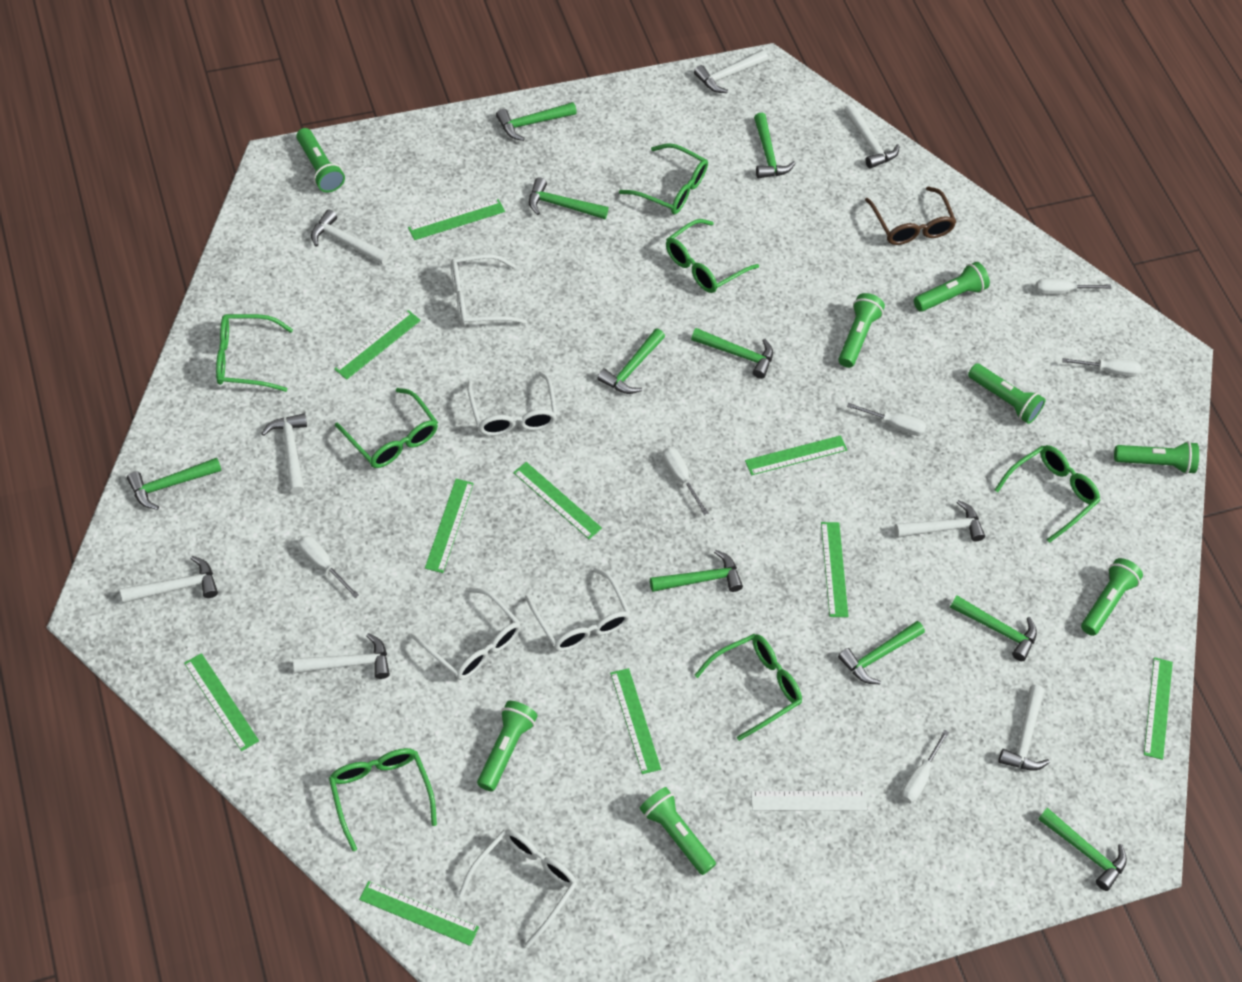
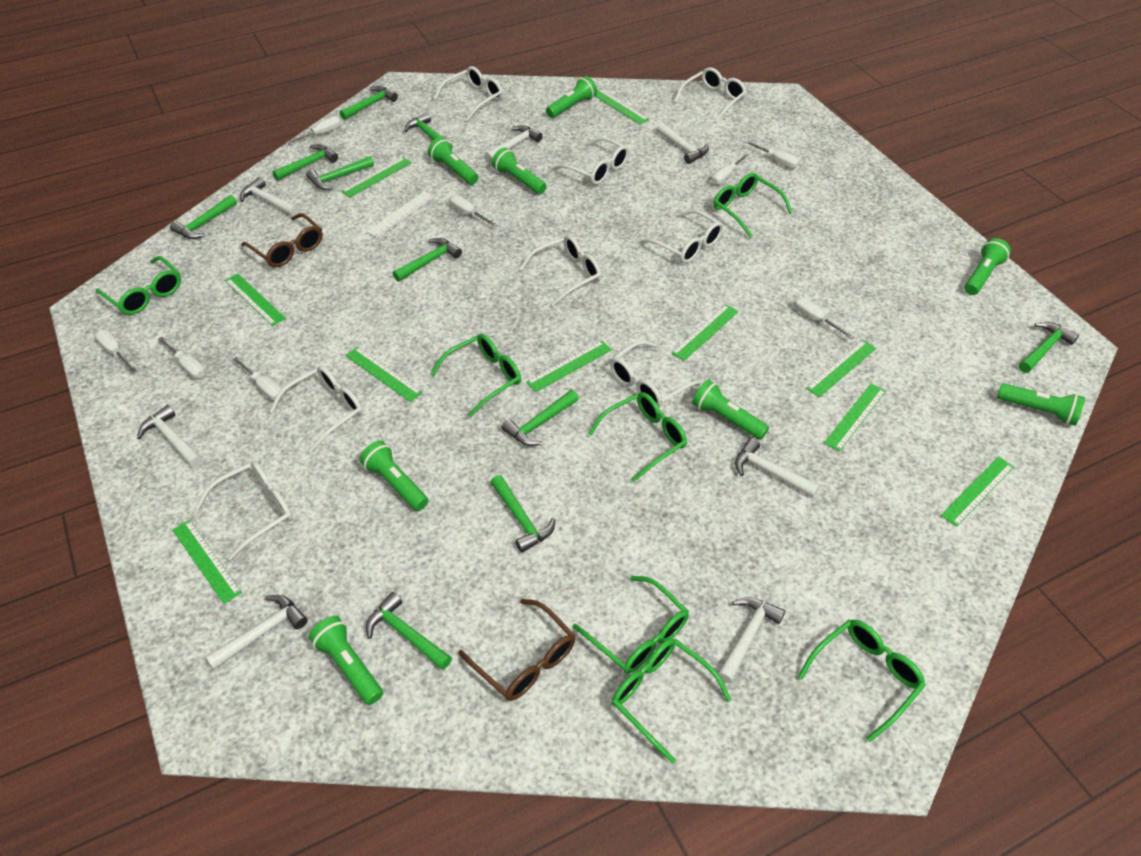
brown glasses: 1 -> 2
white glasses: 5 -> 8
white hammer: 8 -> 7
white screwdriver: 6 -> 8

